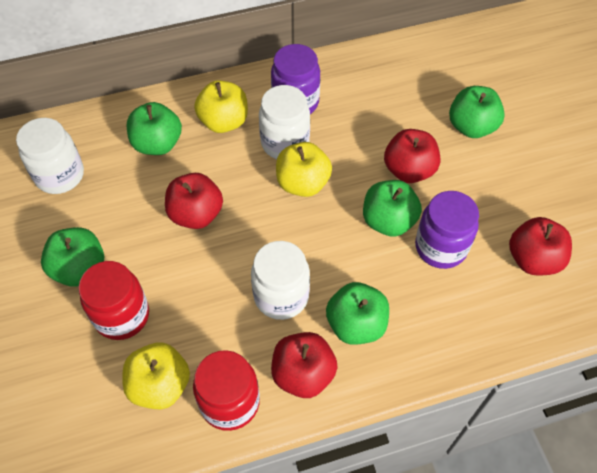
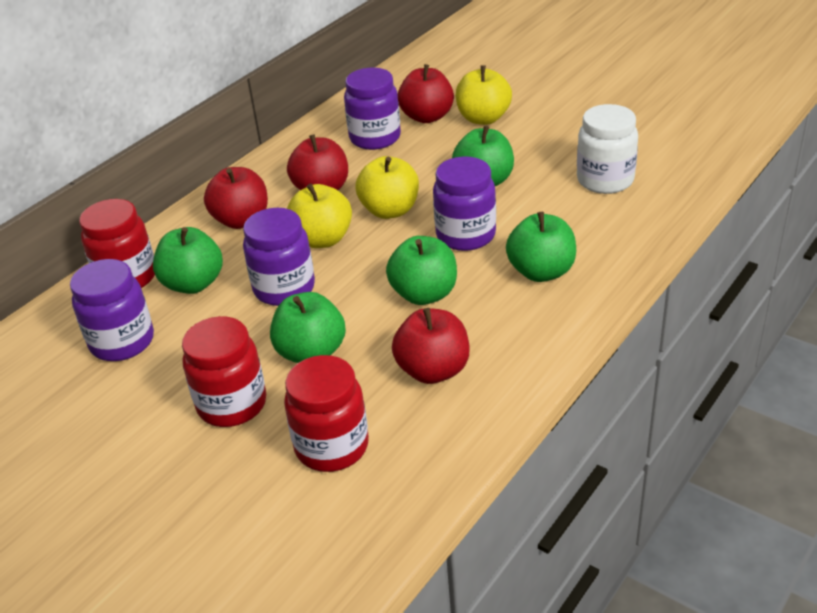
purple jar: 2 -> 4
red jar: 2 -> 3
white jar: 3 -> 1

